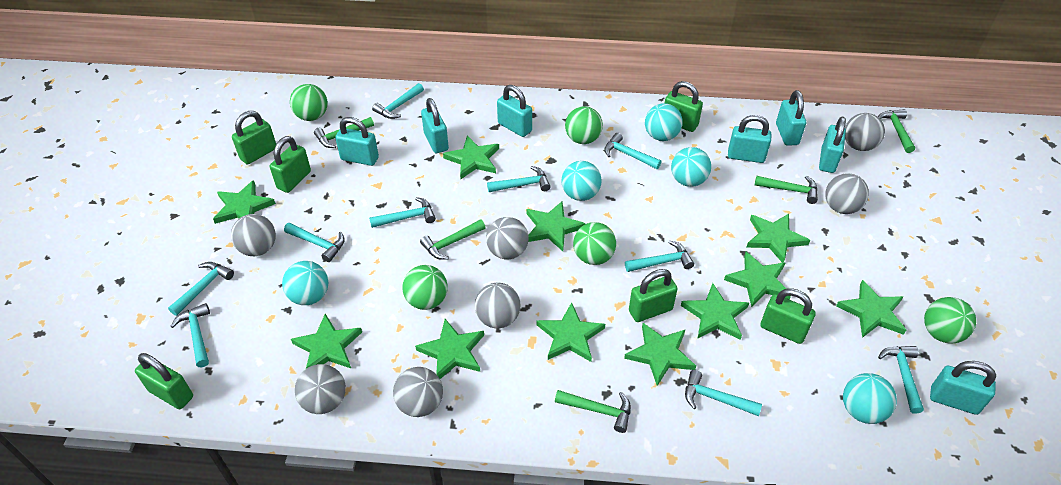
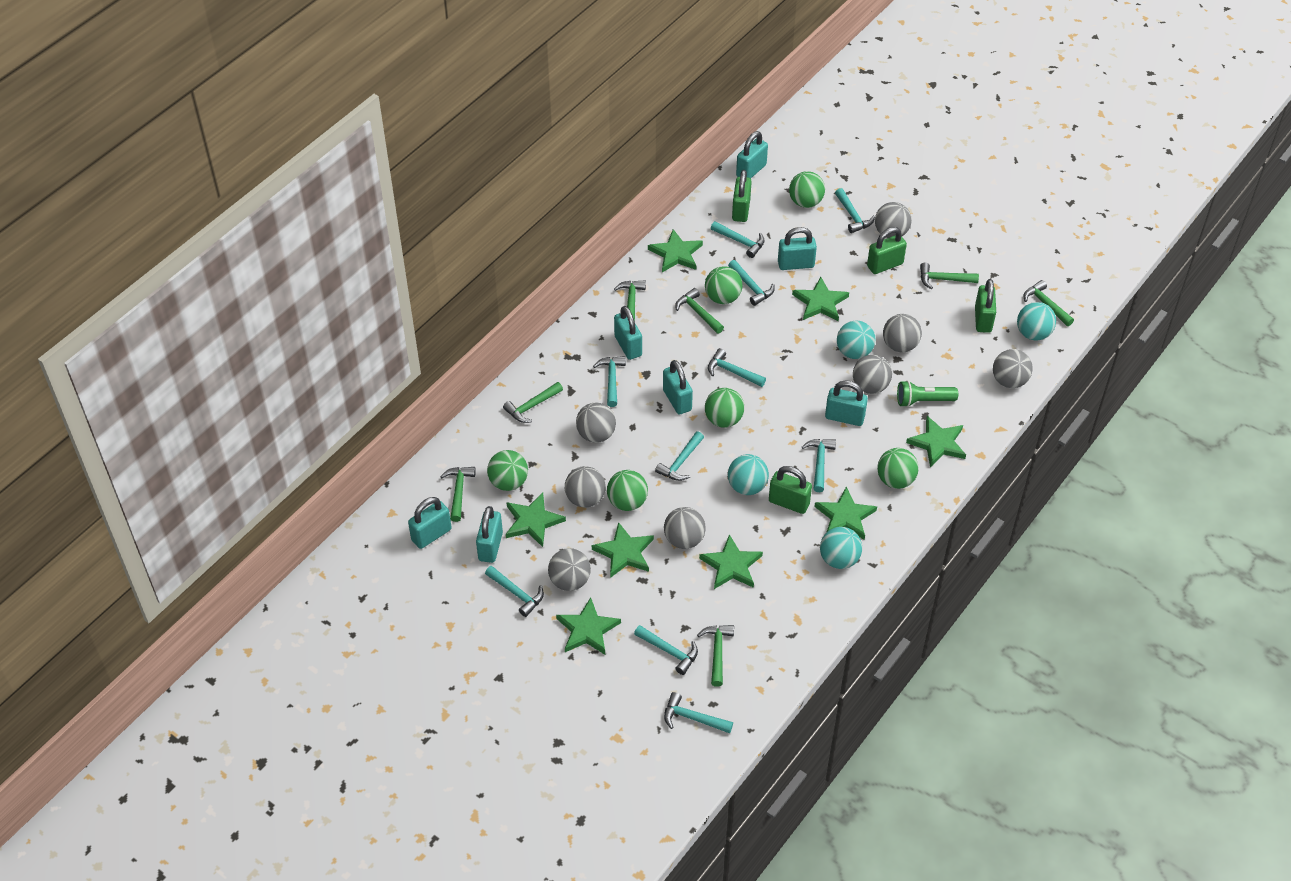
green ball: 5 -> 6
green flashlight: 0 -> 1
green hammer: 5 -> 7
green padlock: 6 -> 4
green star: 11 -> 8
grey ball: 7 -> 8
turquoise ball: 5 -> 4

